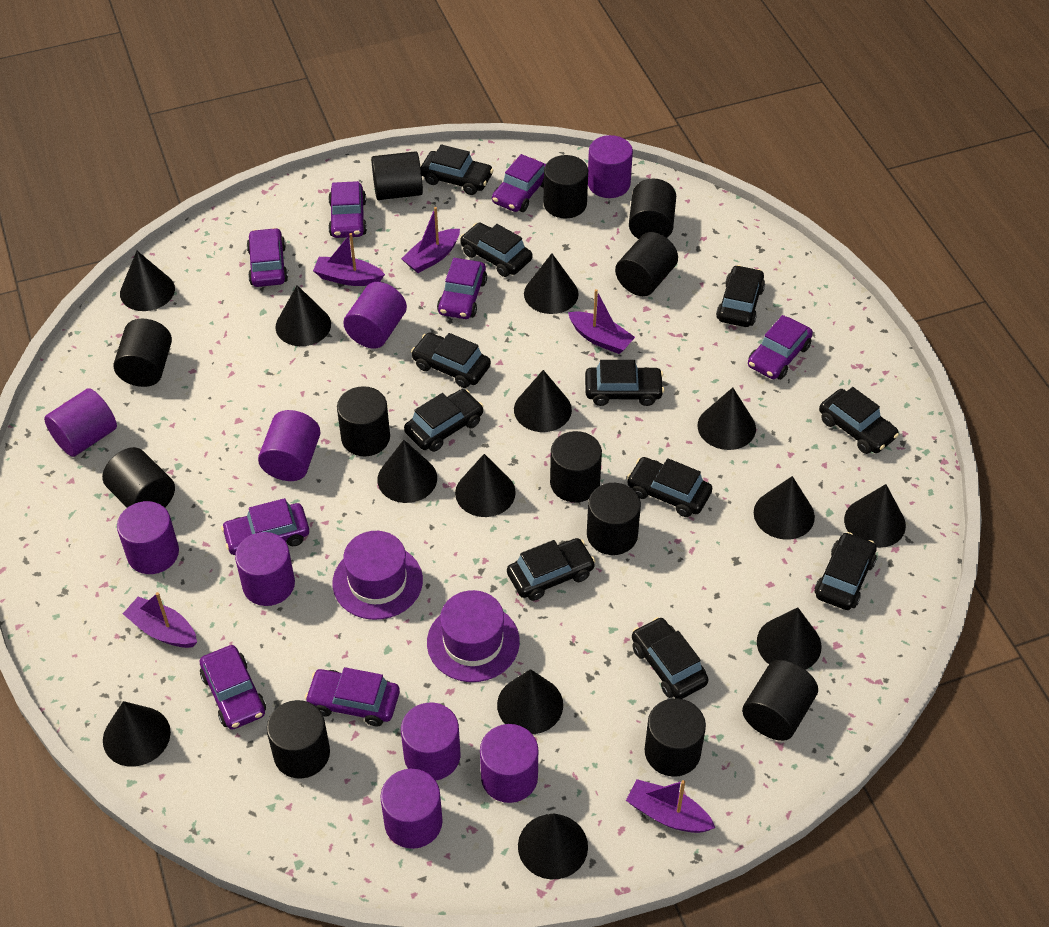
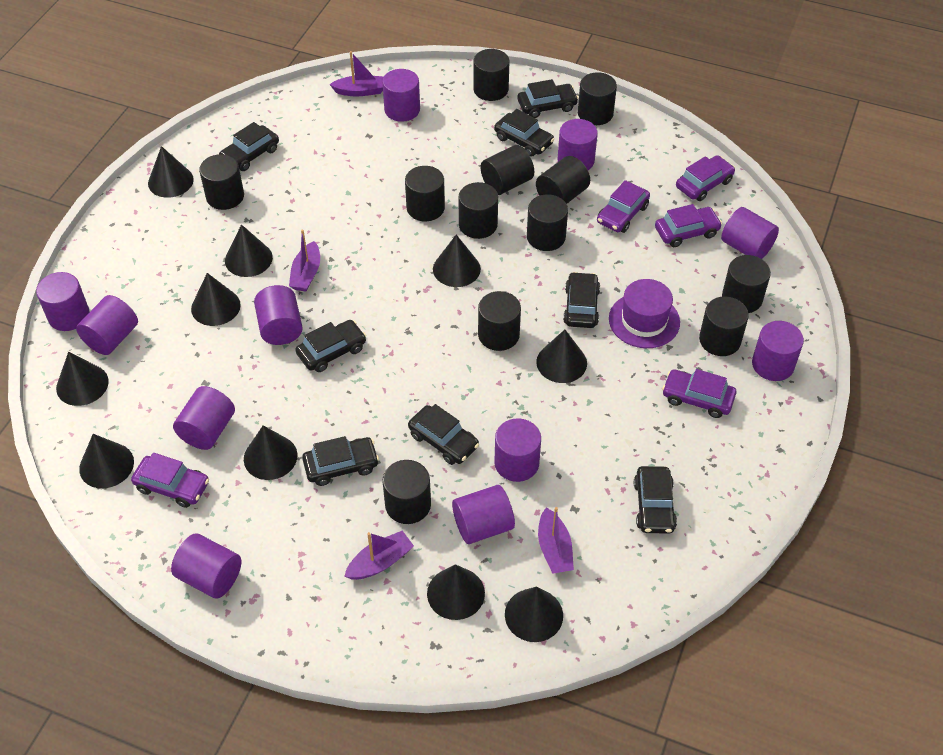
black car: 11 -> 8
black cone: 13 -> 10
purple boat: 5 -> 4
purple car: 8 -> 5
purple cylinder: 9 -> 11
purple hat: 2 -> 1

